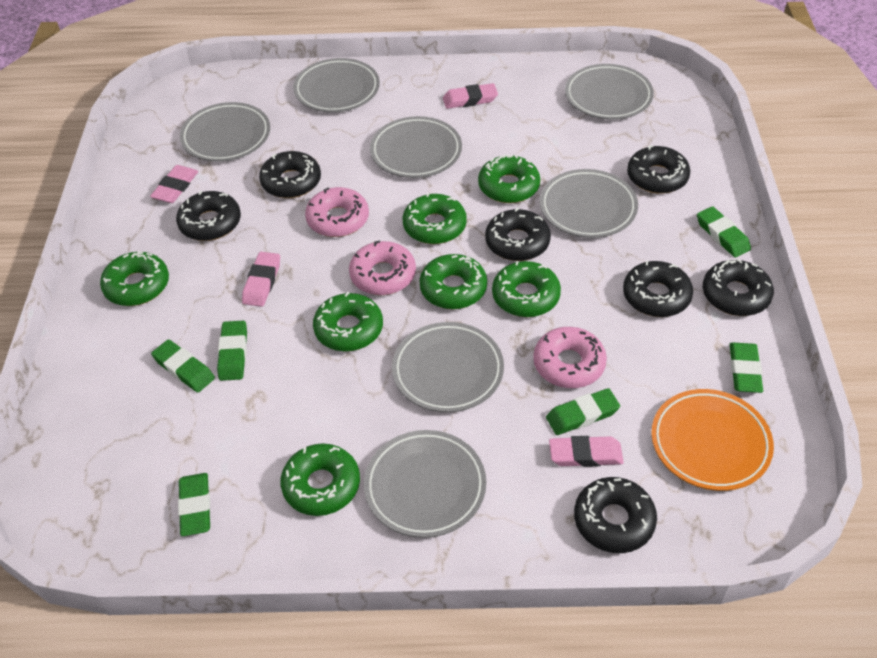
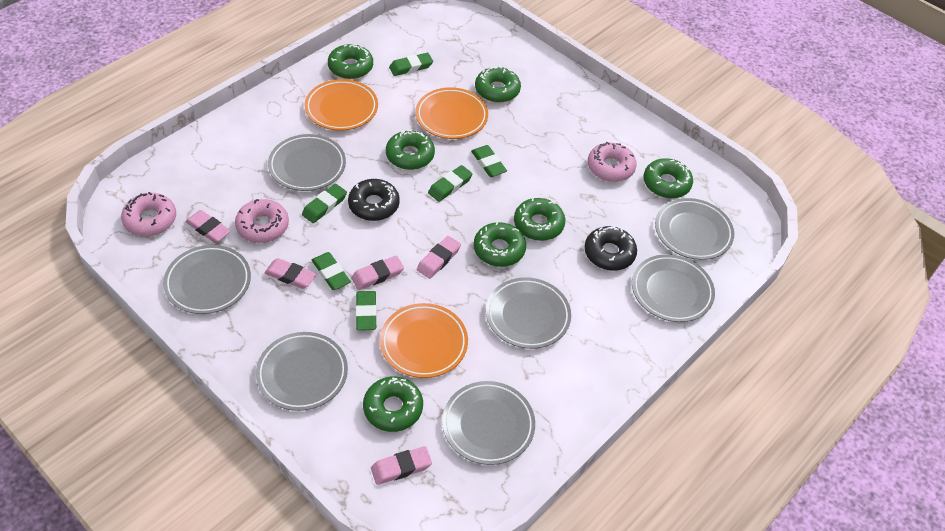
black donut: 7 -> 2
orange plate: 1 -> 3
pink eraser: 4 -> 5

